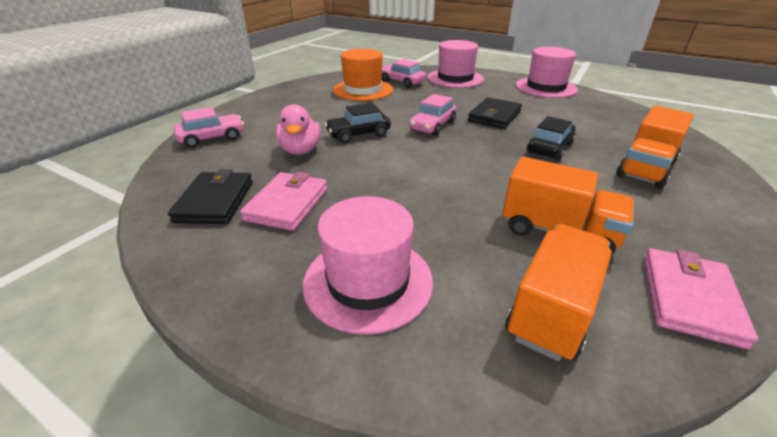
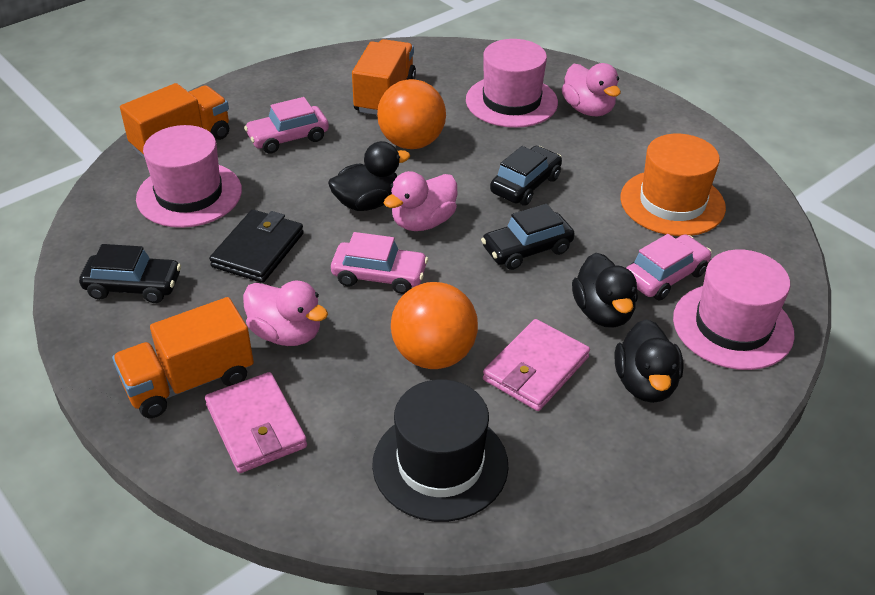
black car: 2 -> 3
black duck: 0 -> 3
black hat: 0 -> 1
black wallet: 2 -> 1
orange ball: 0 -> 2
pink duck: 1 -> 3

